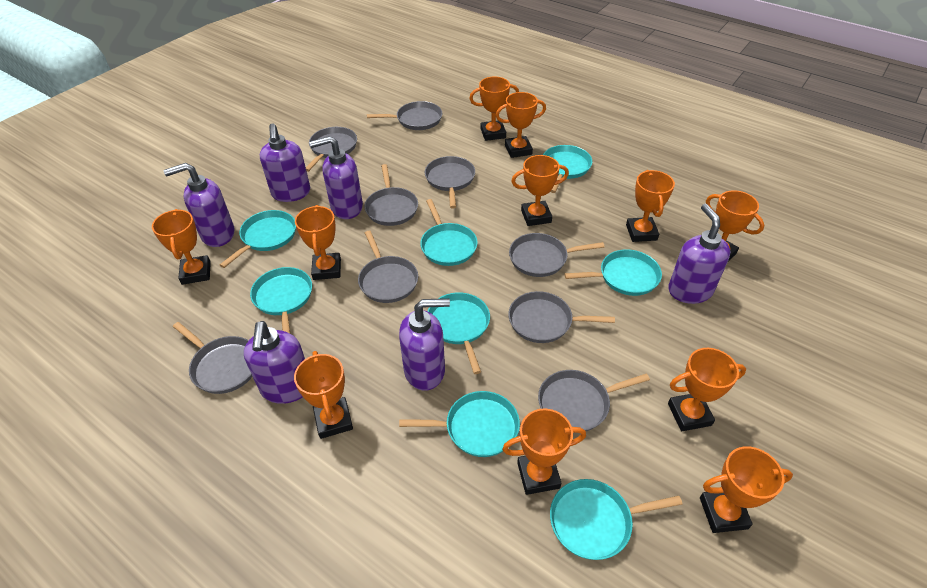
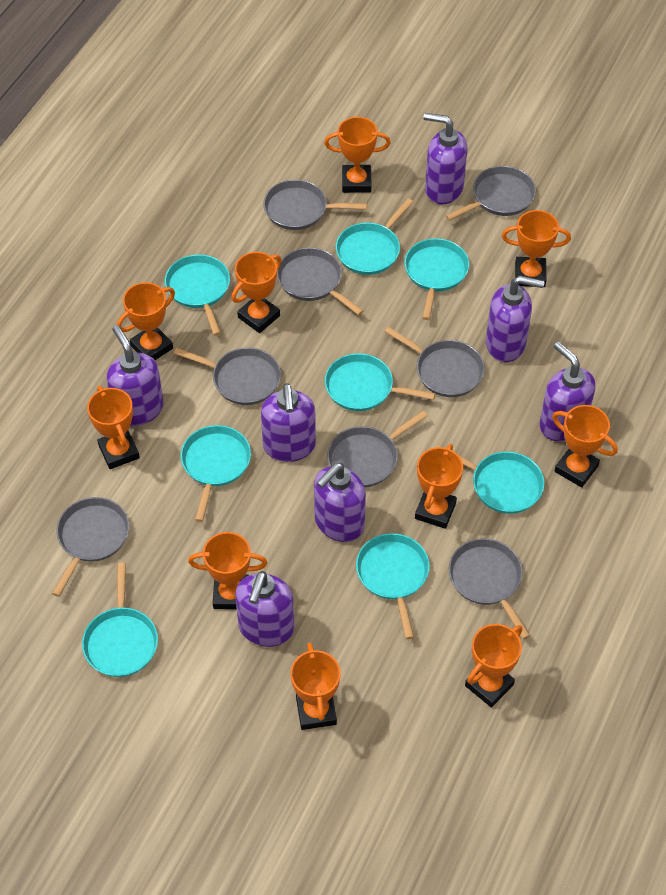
grey pan: 9 -> 8
orange trophy: 11 -> 10
purple soap dispenser: 6 -> 7

